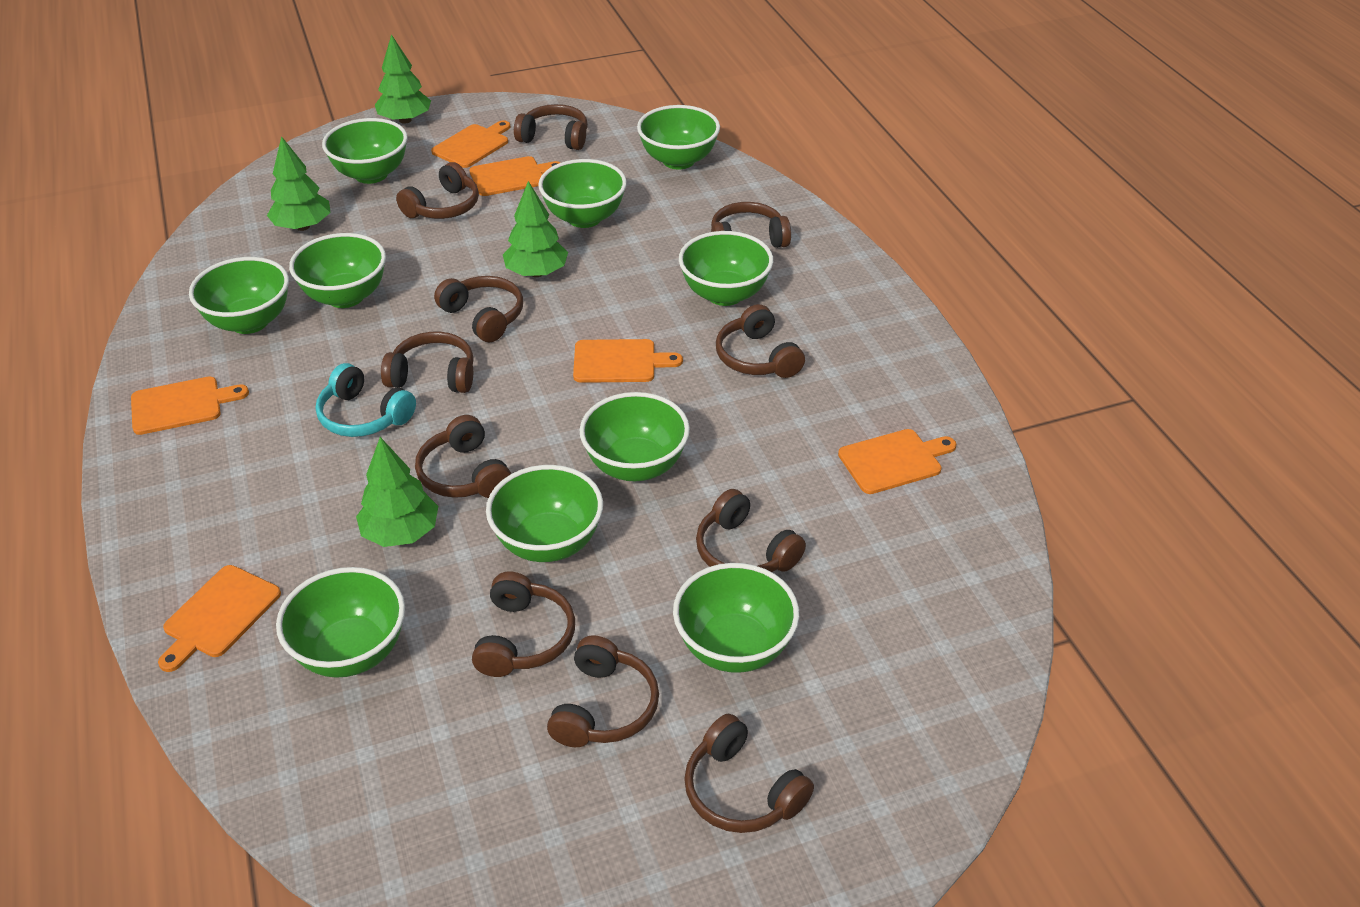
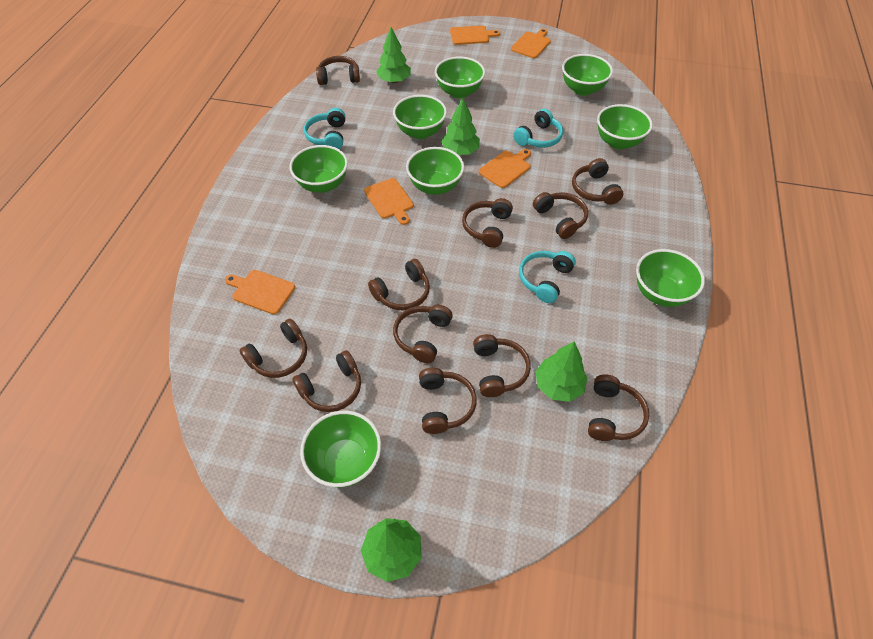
green bowl: 10 -> 8
orange cutting board: 6 -> 5
turquoise headphones: 1 -> 3

